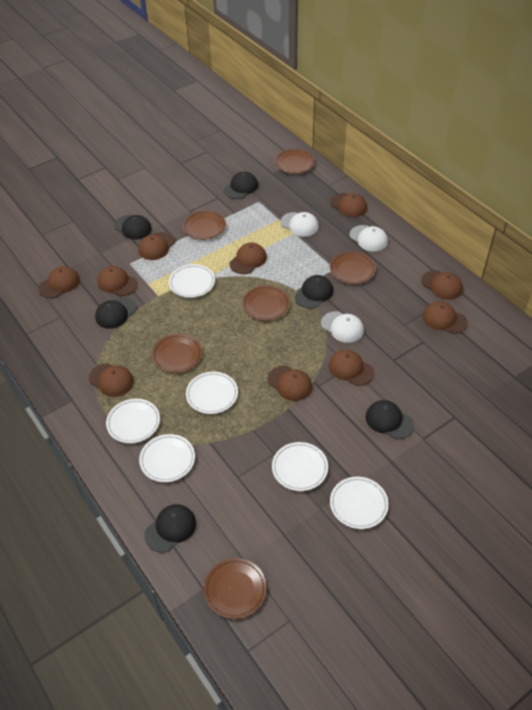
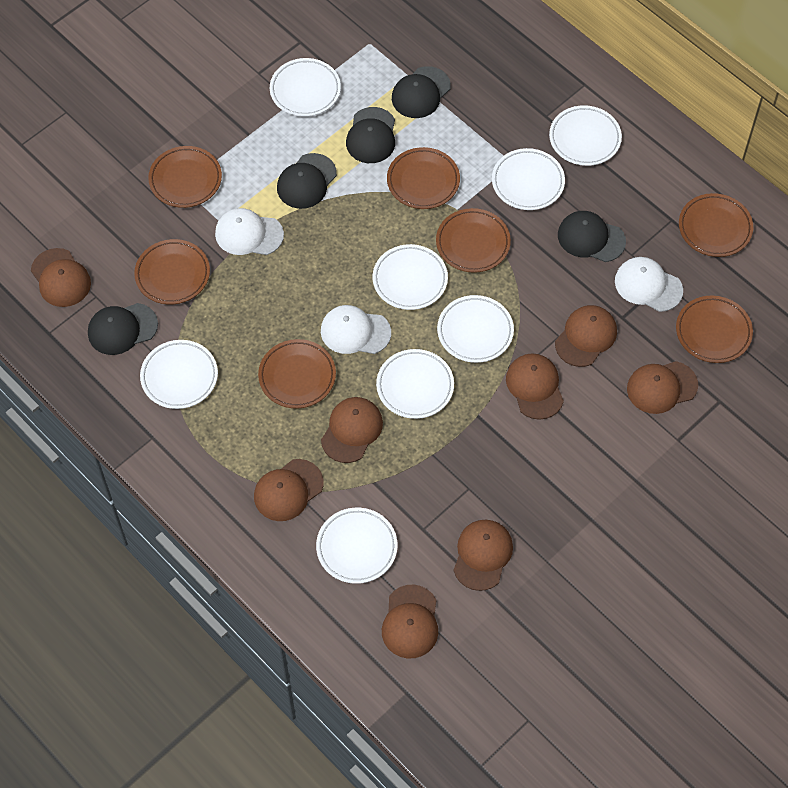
black cap: 6 -> 5
brown cap: 10 -> 8
brown plate: 6 -> 7
white plate: 6 -> 8

